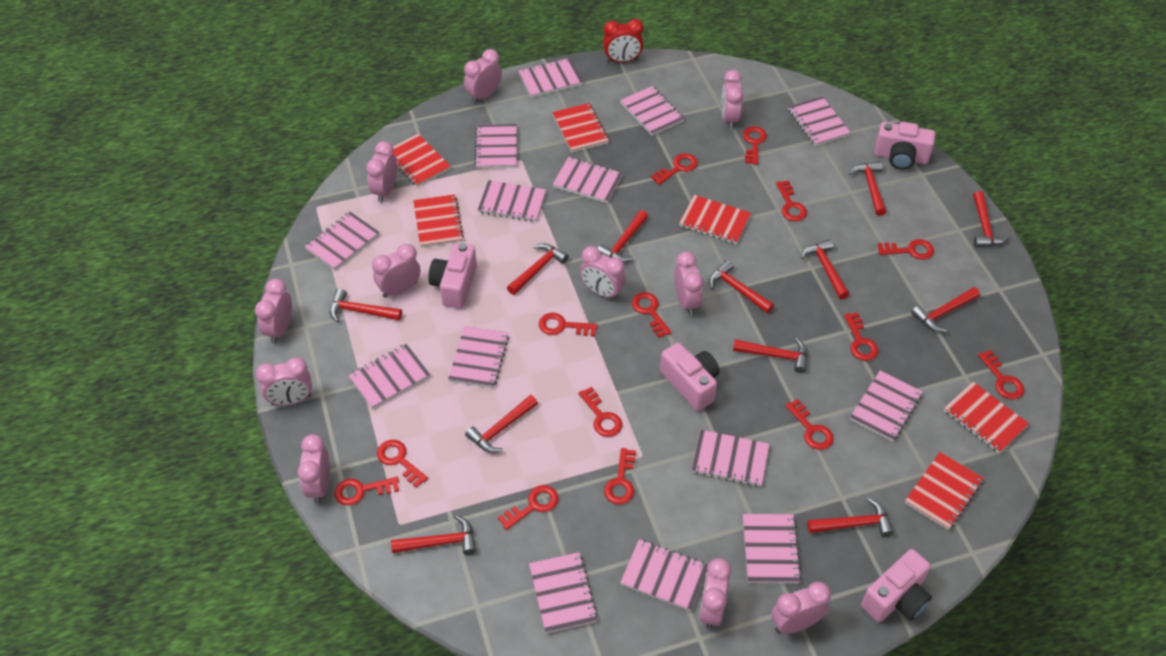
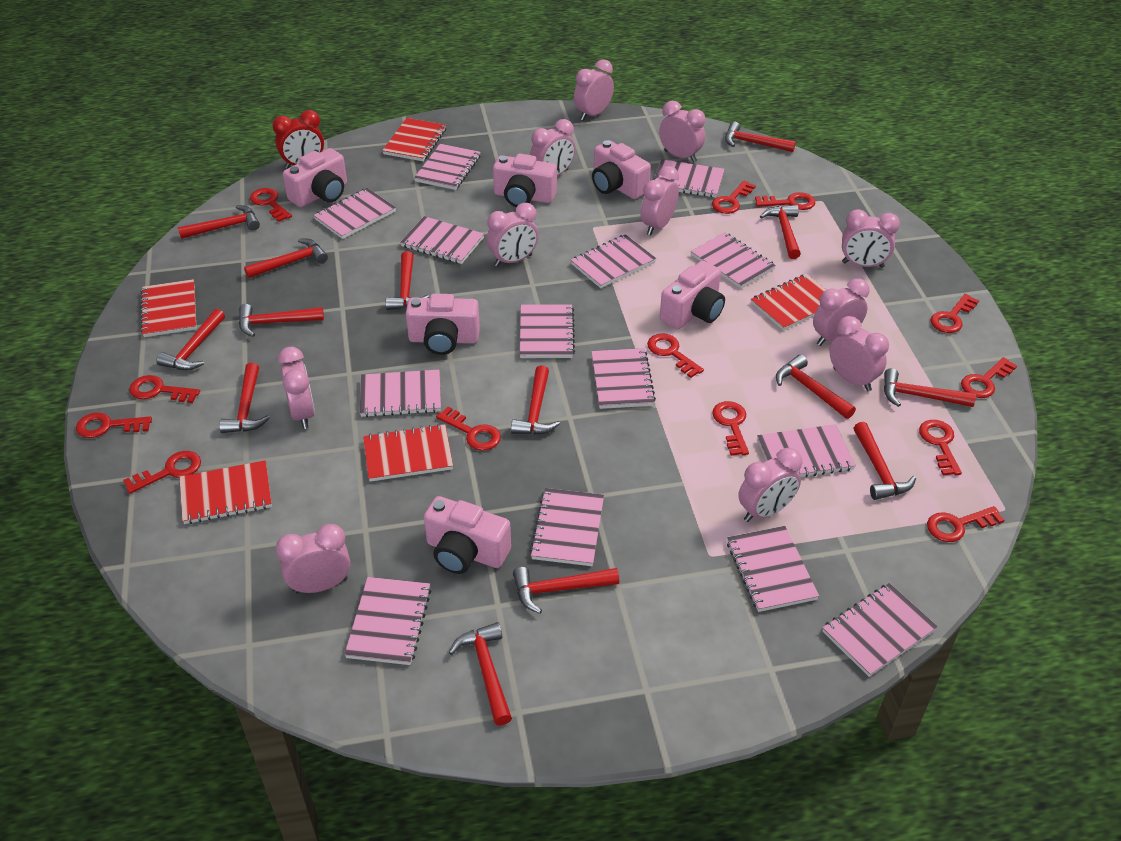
pink camera: 4 -> 6
red hammer: 12 -> 14
red key: 14 -> 13
red notebook: 6 -> 5

